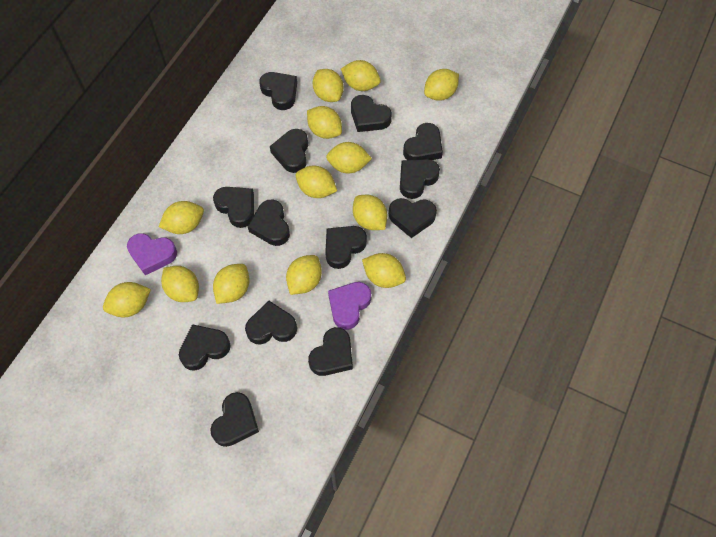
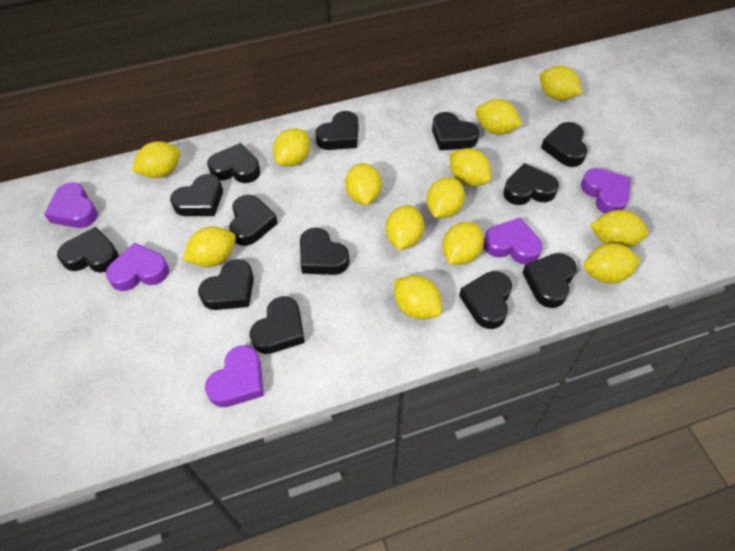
purple heart: 2 -> 5

